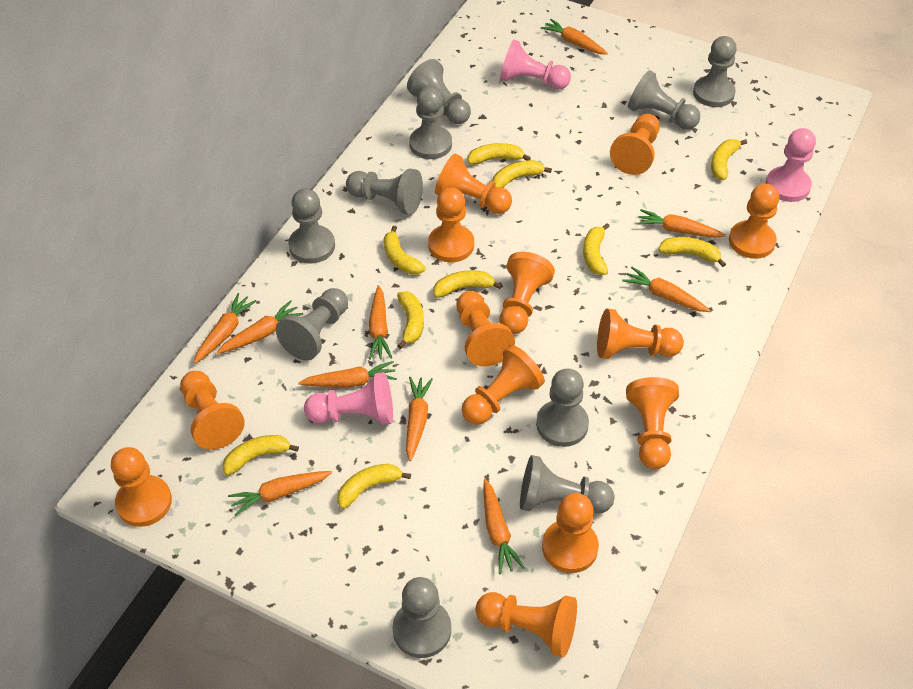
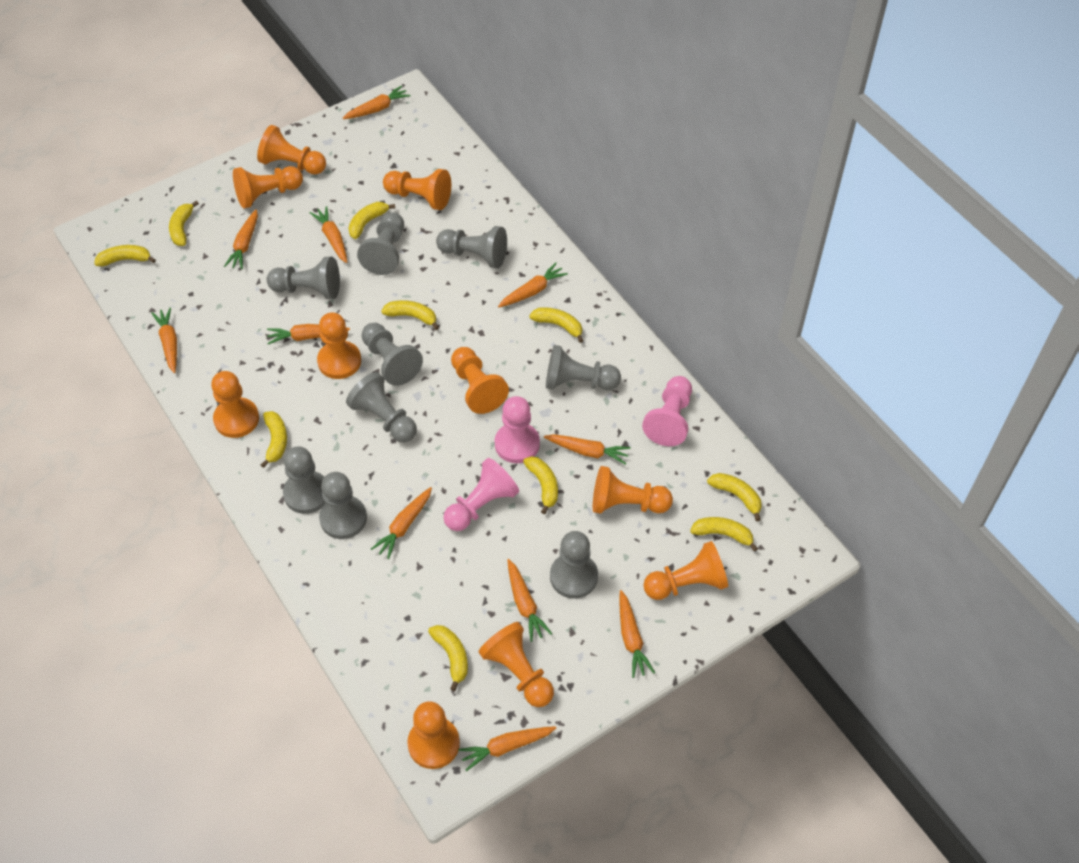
grey pawn: 10 -> 9
orange carrot: 10 -> 11
orange pawn: 13 -> 10

